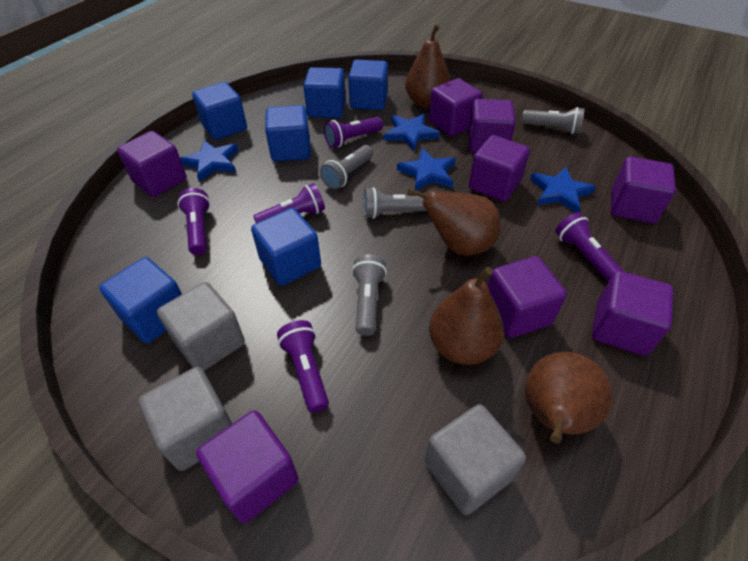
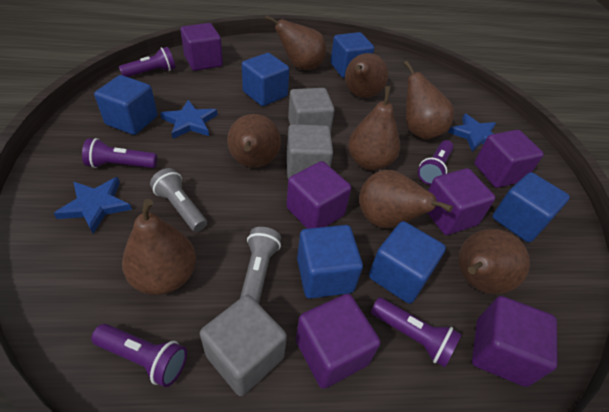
blue star: 4 -> 3
brown pear: 4 -> 8
grey flashlight: 4 -> 2
purple cube: 8 -> 6

